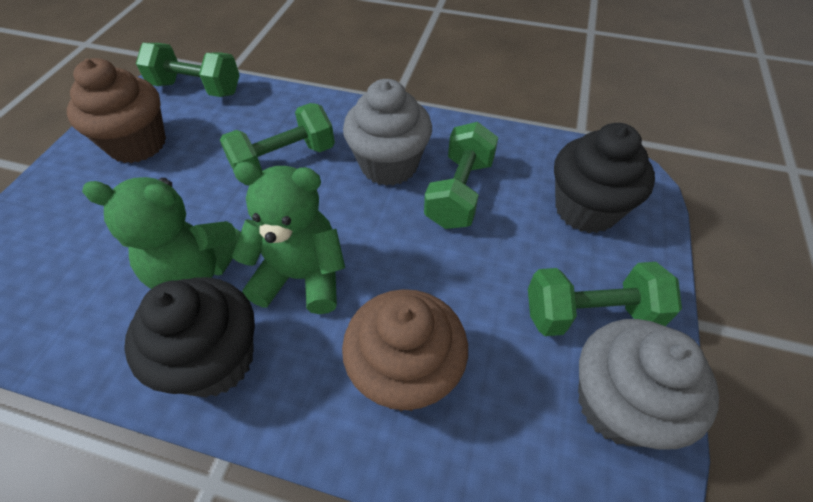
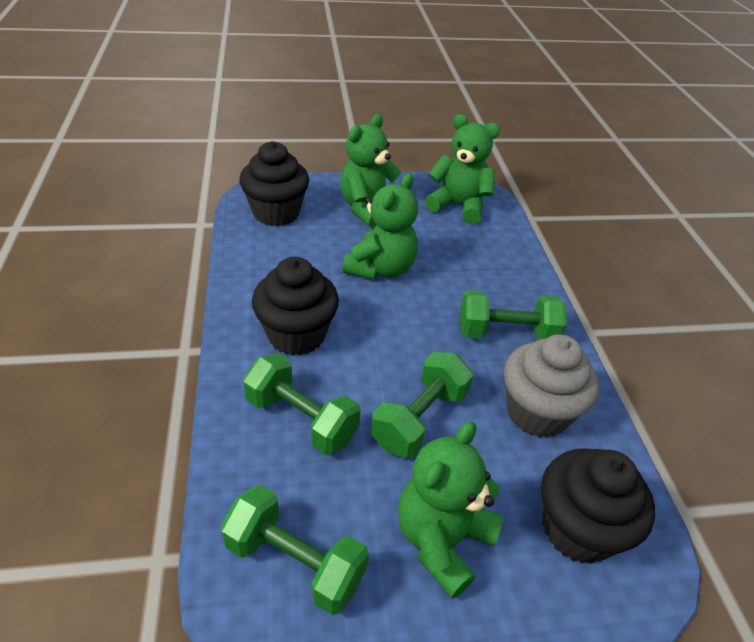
black cupcake: 2 -> 3
brown cupcake: 2 -> 0
green teddy bear: 2 -> 4
grey cupcake: 2 -> 1

